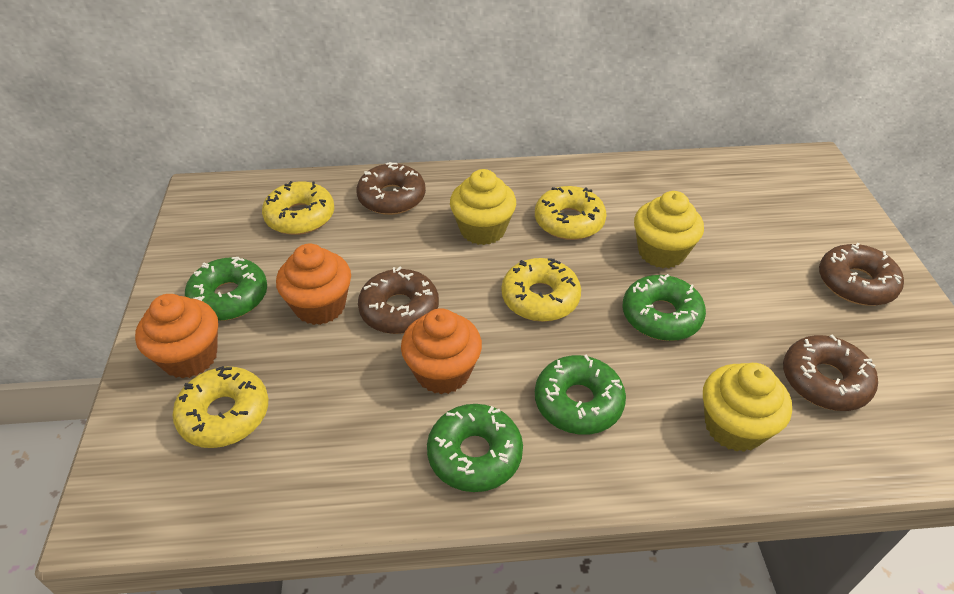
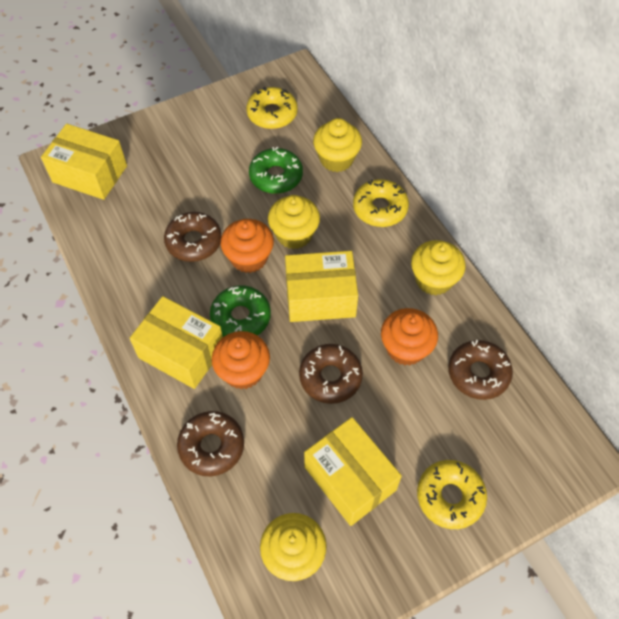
green donut: 4 -> 2
yellow box: 0 -> 4
yellow cupcake: 3 -> 4
yellow donut: 4 -> 3

